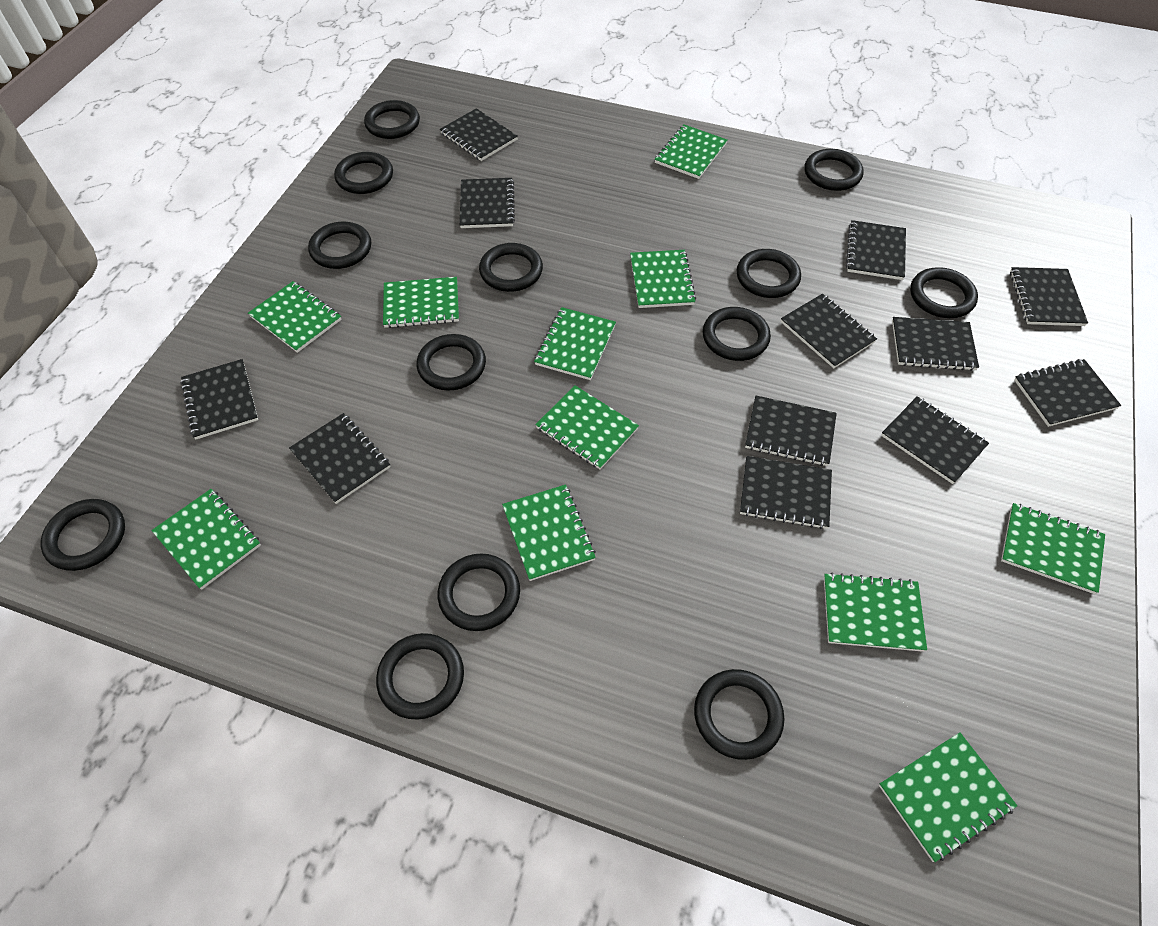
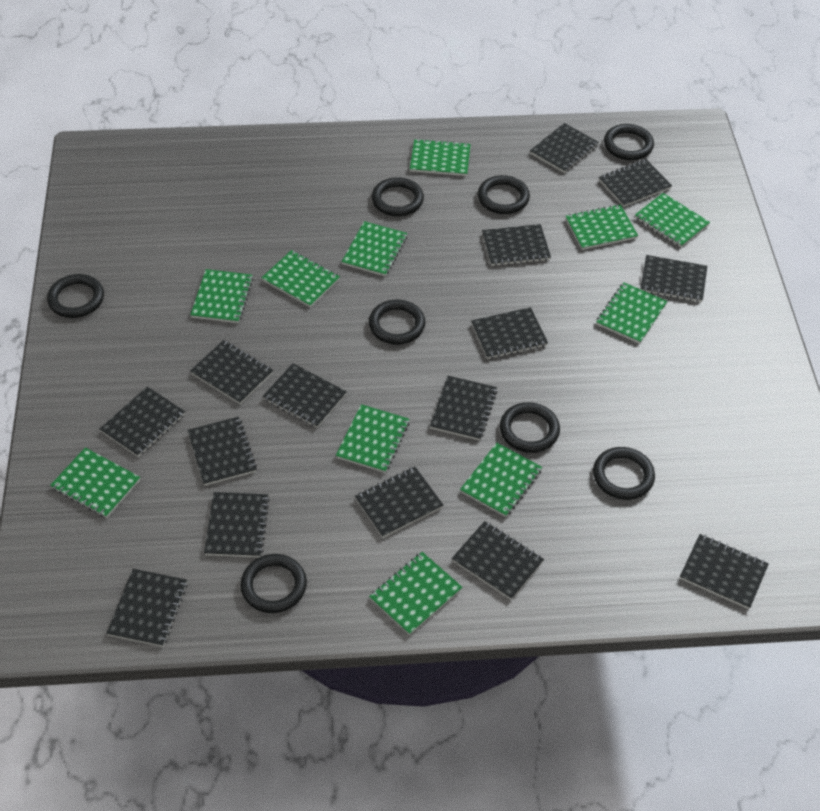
black notebook: 12 -> 15
black ring: 13 -> 8

